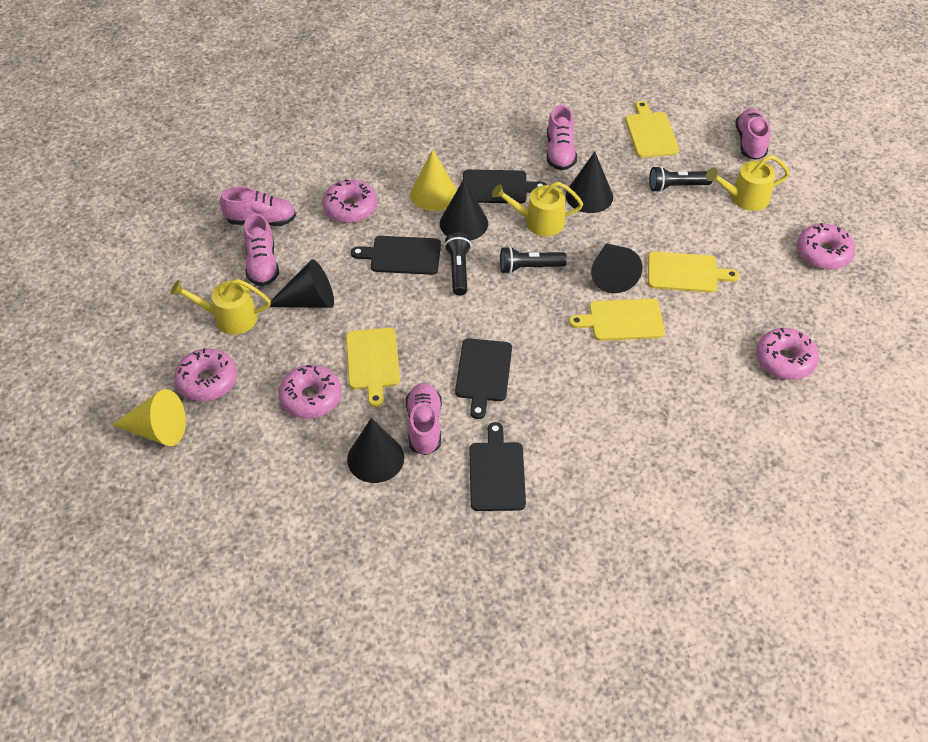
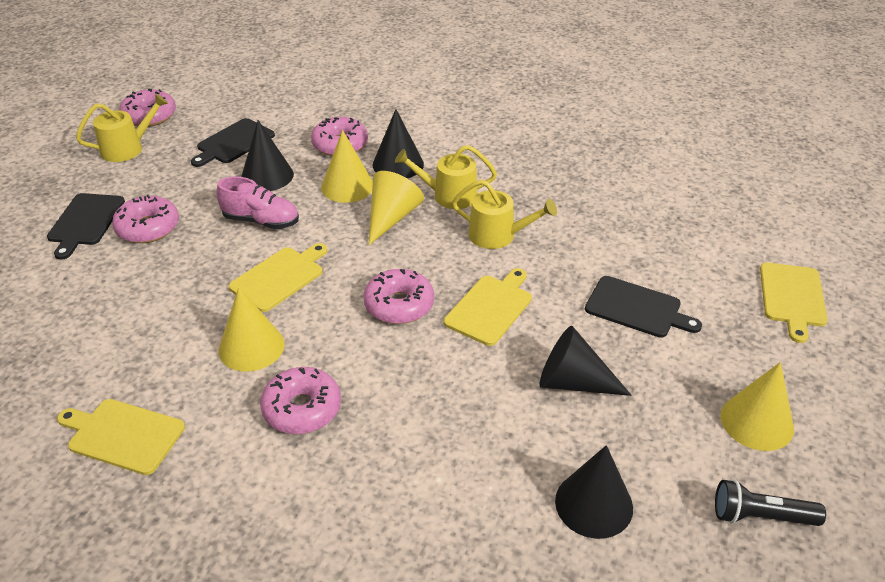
black cone: 5 -> 4
black cutting board: 4 -> 3
black flashlight: 3 -> 1
pink shoe: 5 -> 1
yellow cone: 2 -> 4

